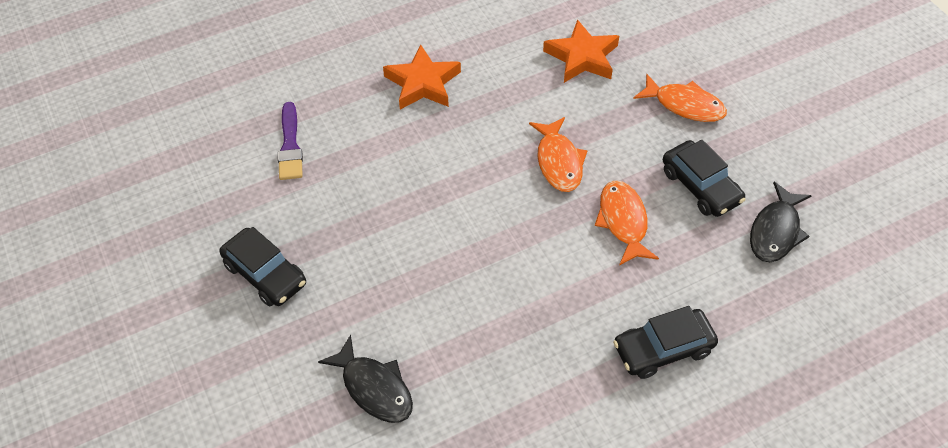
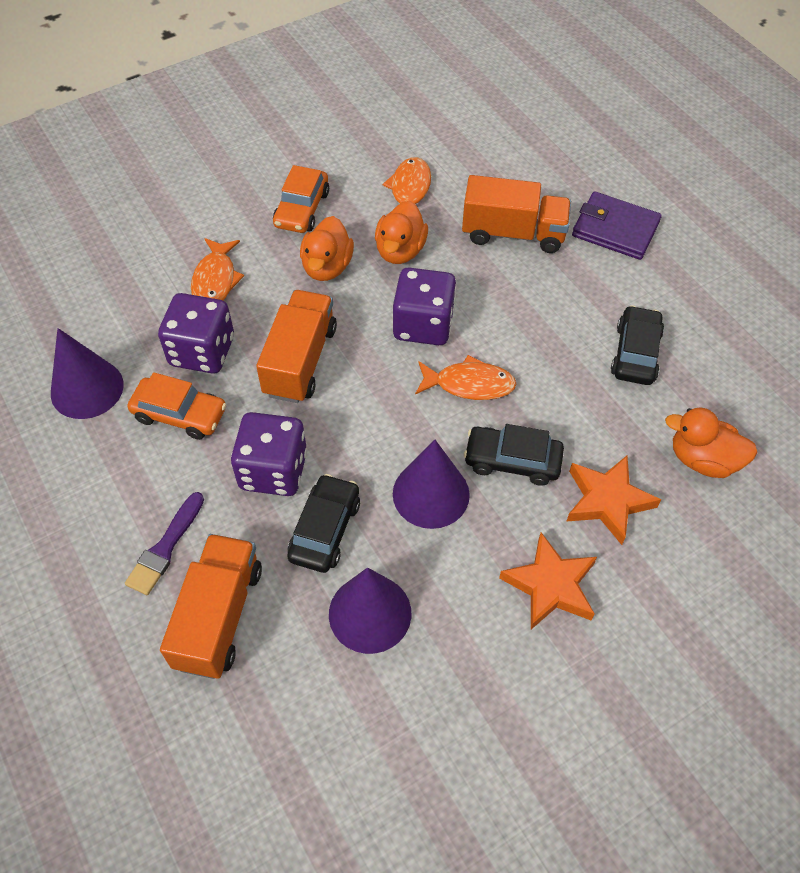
black fish: 2 -> 0
orange car: 0 -> 2
orange duck: 0 -> 3
orange truck: 0 -> 3
purple cone: 0 -> 3
purple dice: 0 -> 3
purple wallet: 0 -> 1

